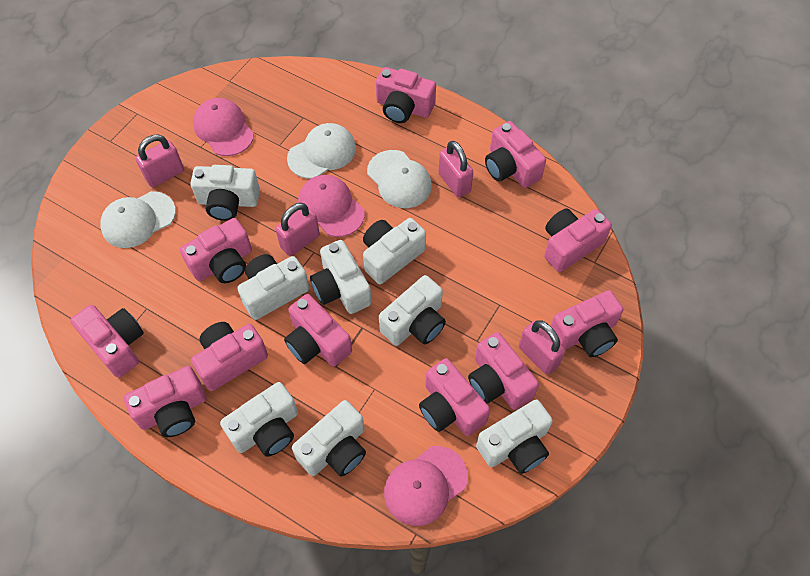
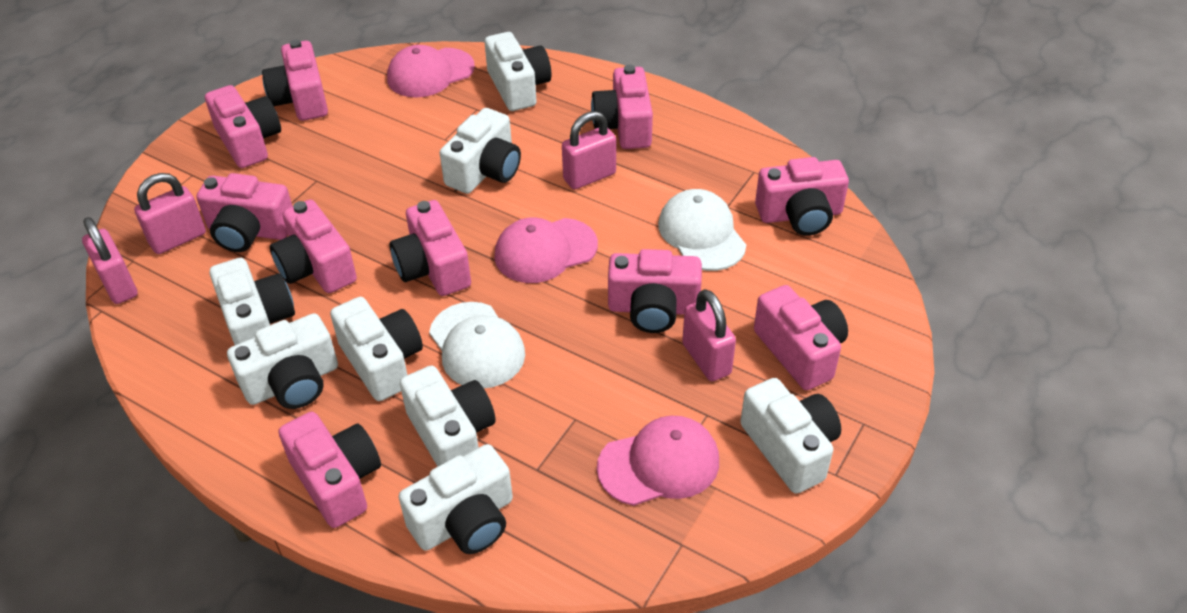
pink camera: 11 -> 10
white cap: 3 -> 2

